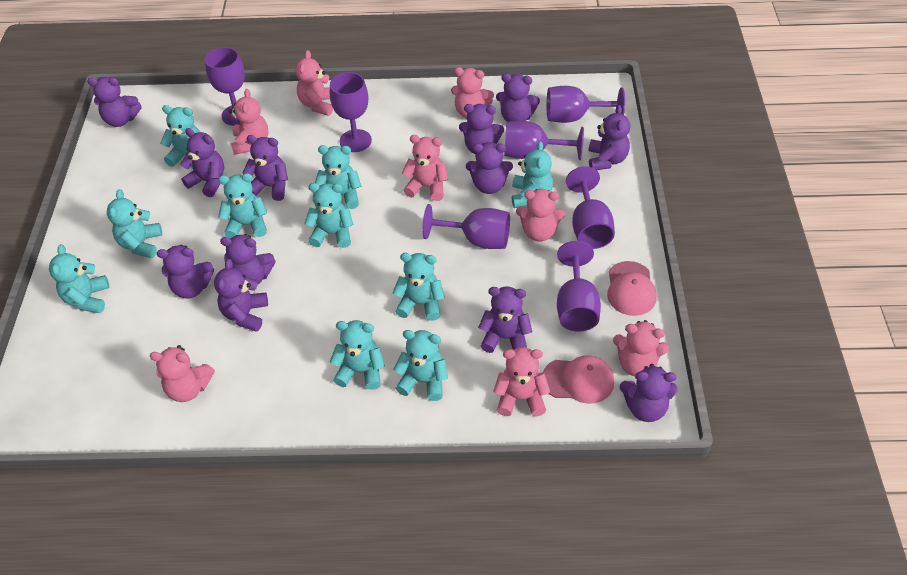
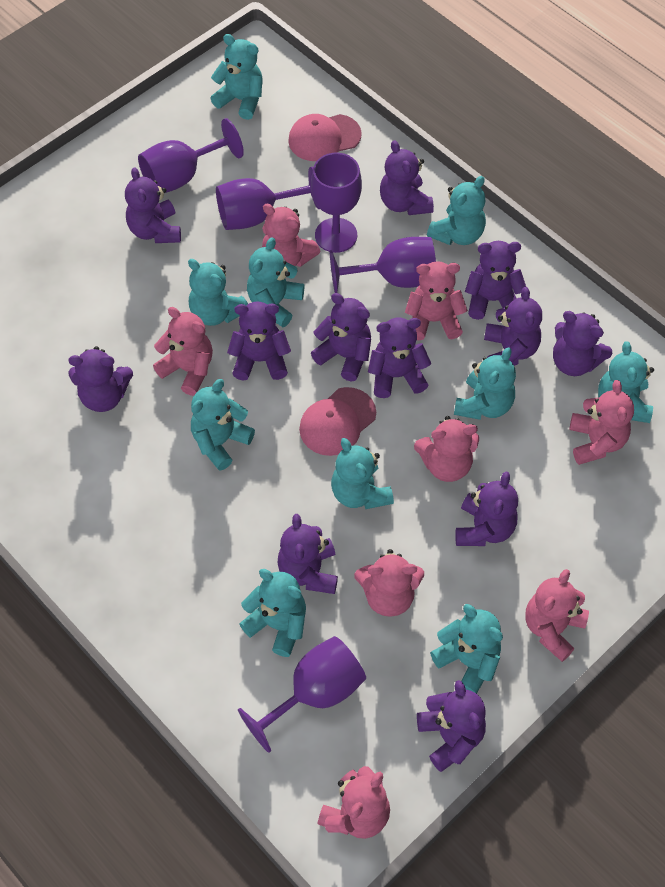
purple goblet: 7 -> 5

